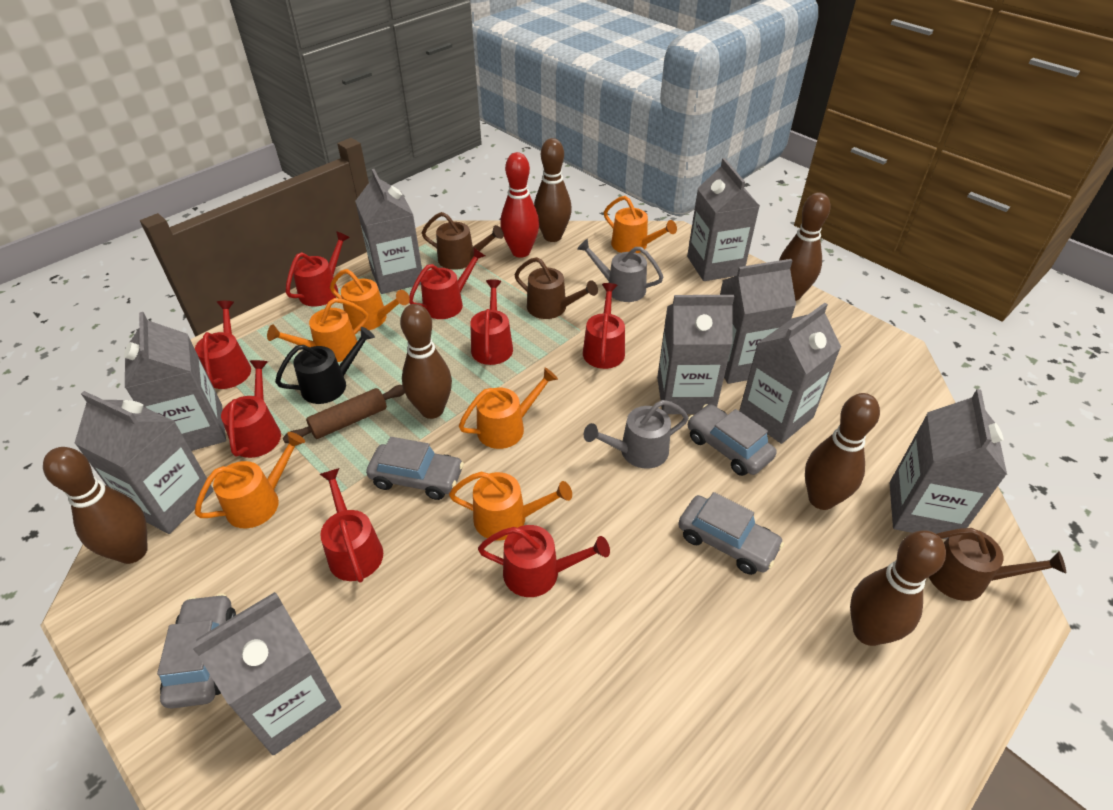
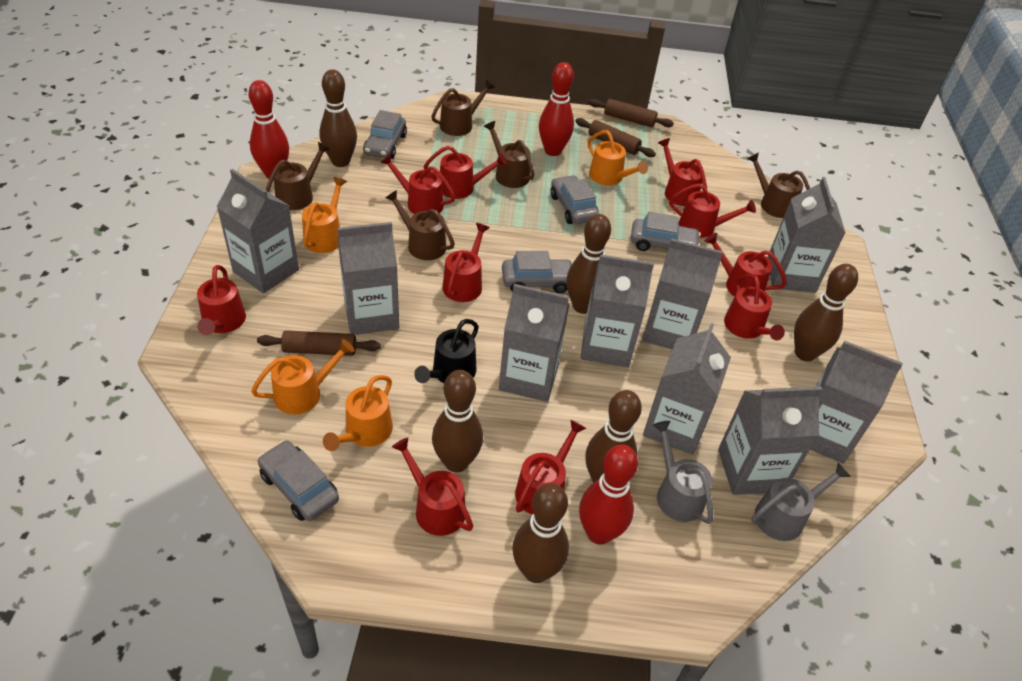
brown rolling pin: 1 -> 3
brown watering can: 3 -> 5
grey car: 4 -> 5
orange watering can: 6 -> 4
red bowling pin: 1 -> 3
red watering can: 8 -> 10

